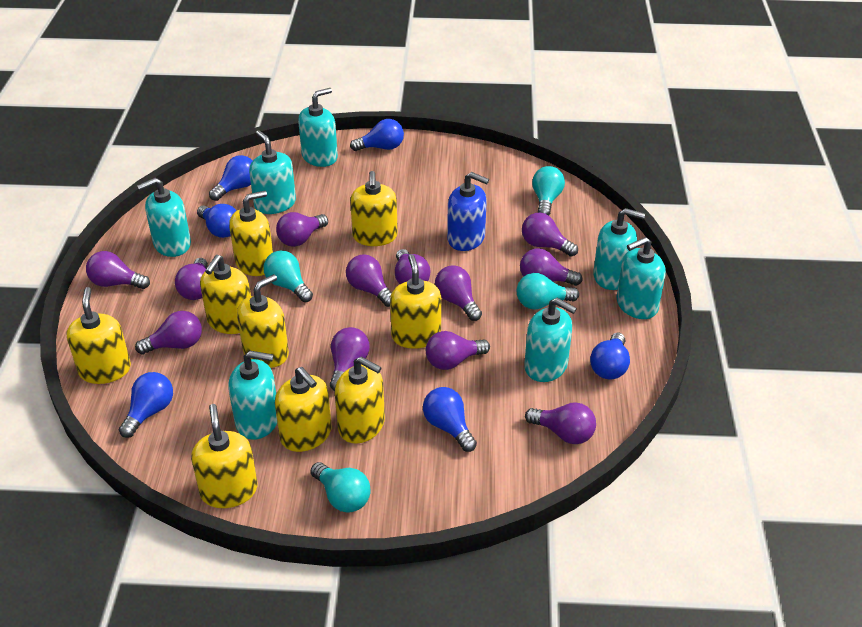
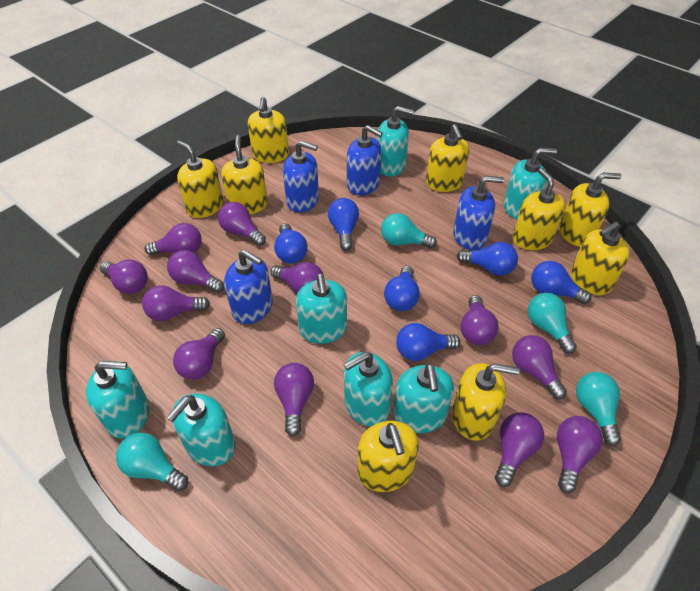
blue soap dispenser: 1 -> 4

